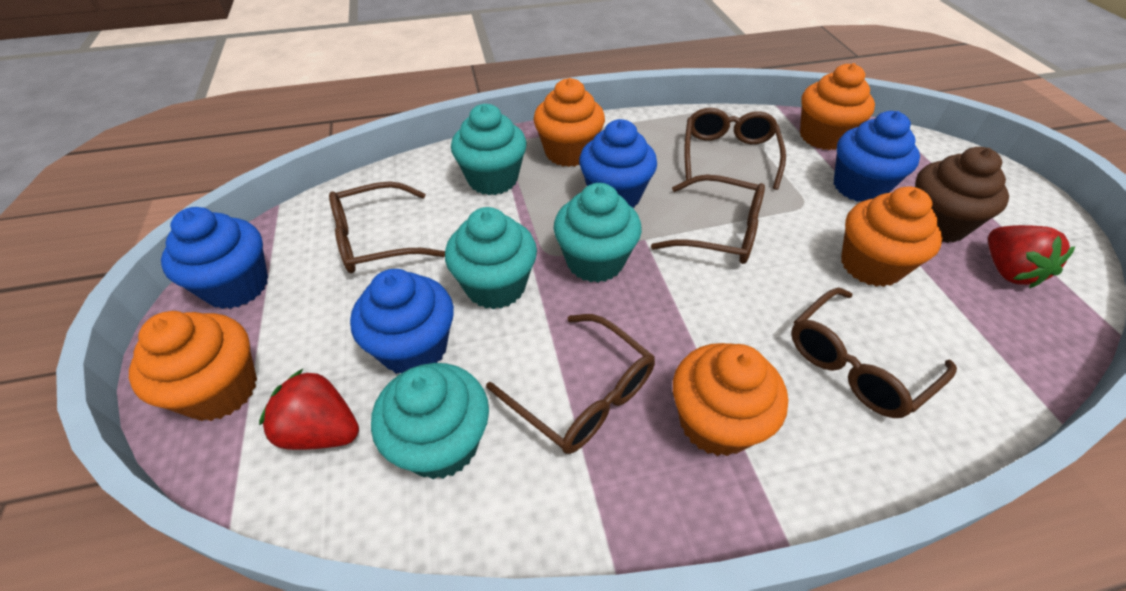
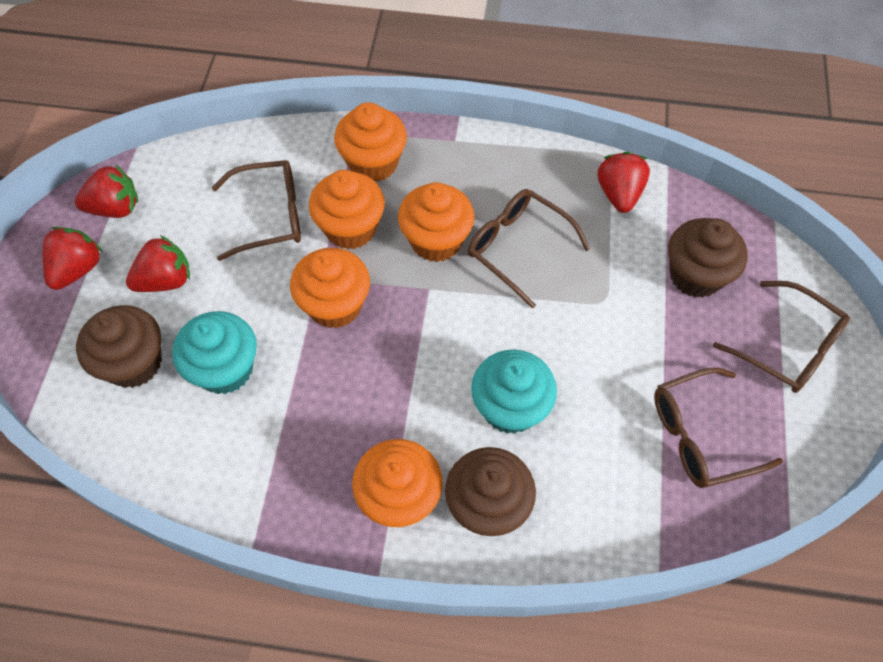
blue cupcake: 4 -> 0
brown cupcake: 1 -> 3
brown glasses: 5 -> 4
red strawberry: 2 -> 4
turquoise cupcake: 4 -> 2

